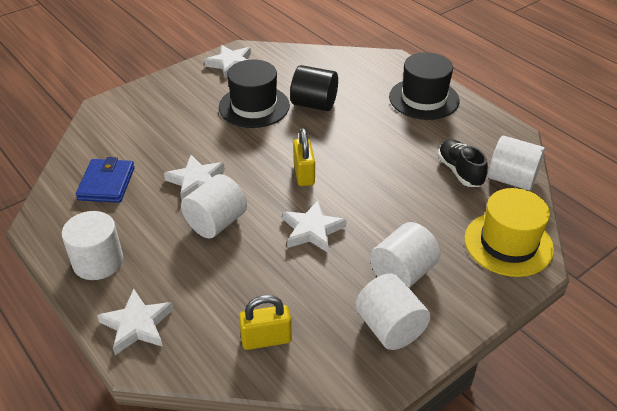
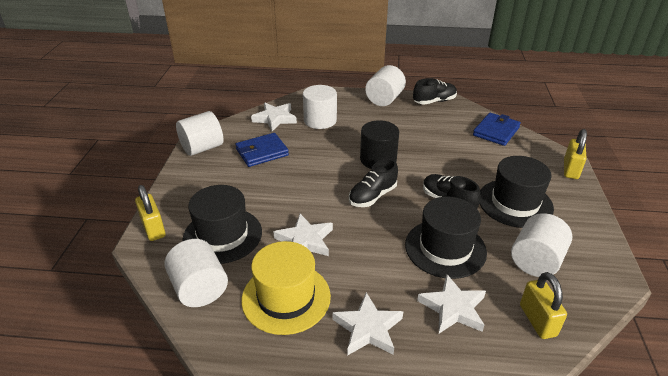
black hat: 2 -> 3
black shoe: 1 -> 3
blue wallet: 1 -> 2
yellow padlock: 2 -> 3

